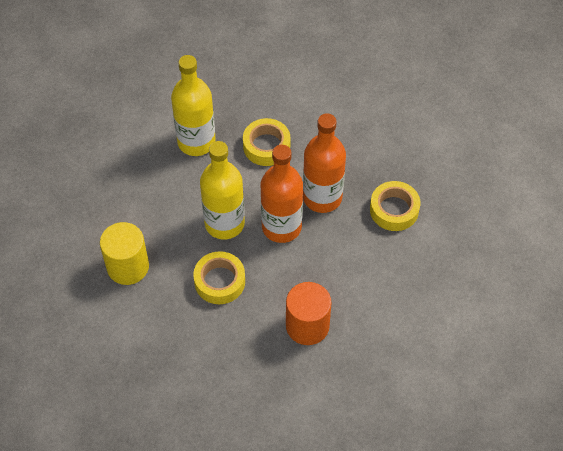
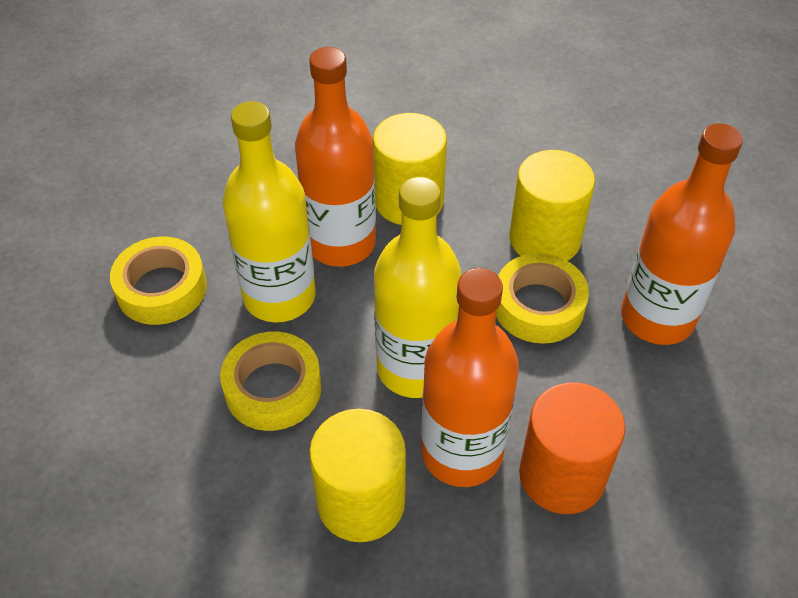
orange bottle: 2 -> 3
yellow cylinder: 1 -> 3

